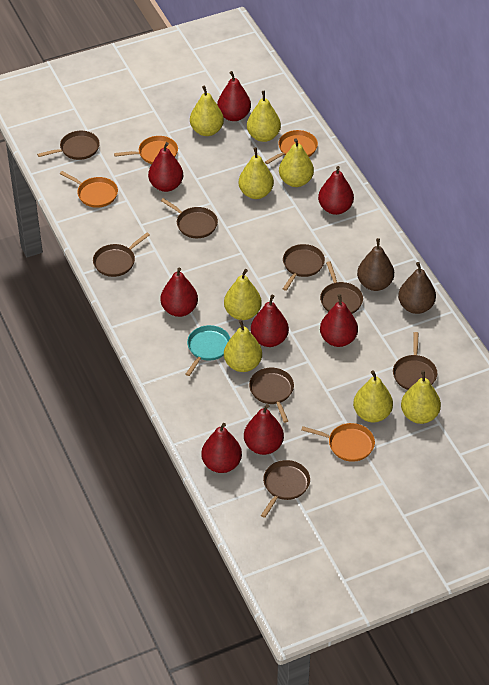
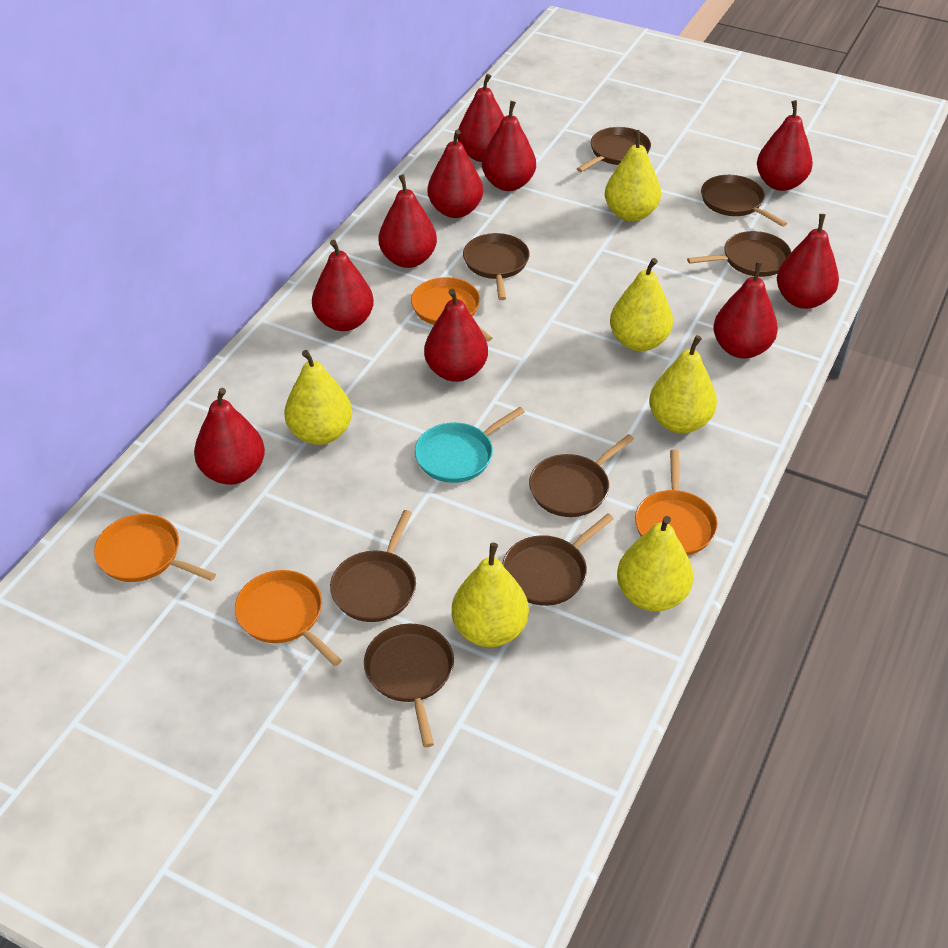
brown pear: 2 -> 0
red pear: 8 -> 10
yellow pear: 8 -> 6

